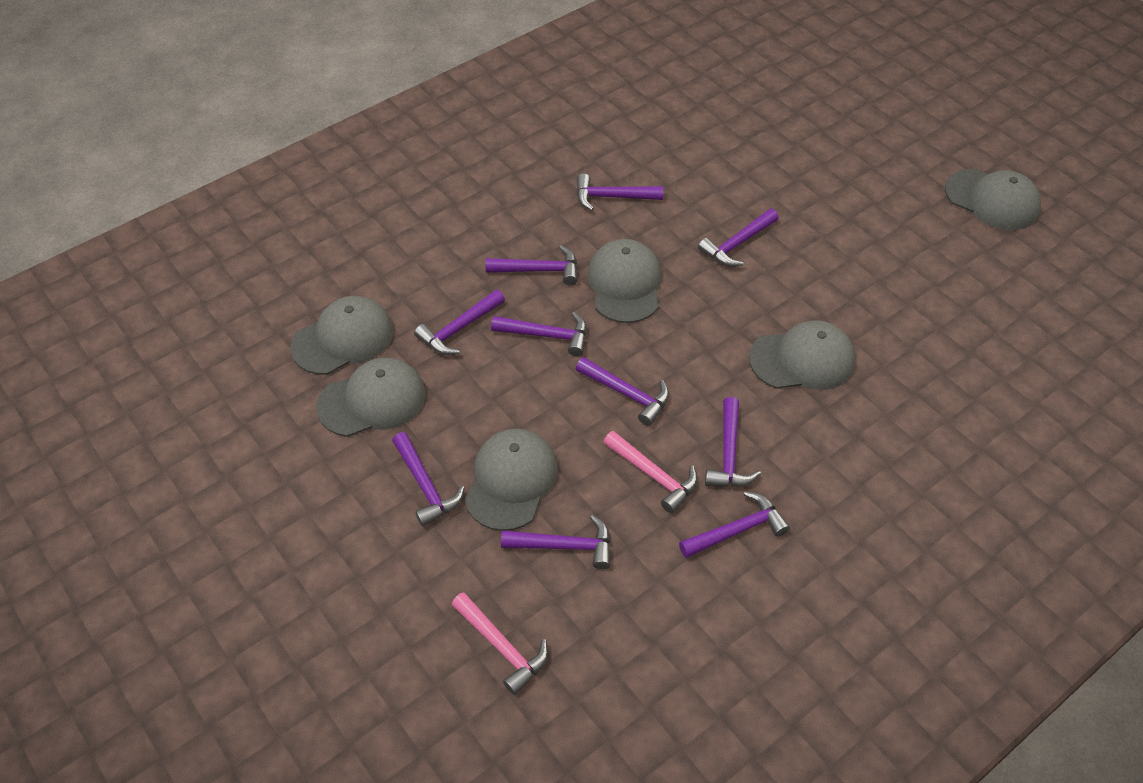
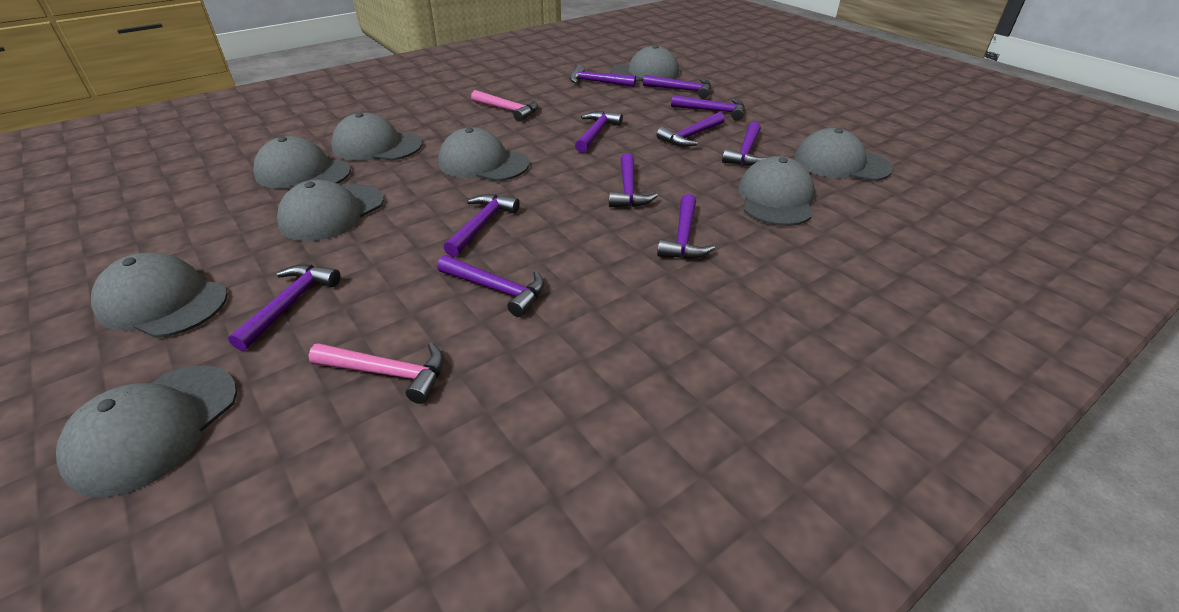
grey cap: 6 -> 9
purple hammer: 10 -> 11

